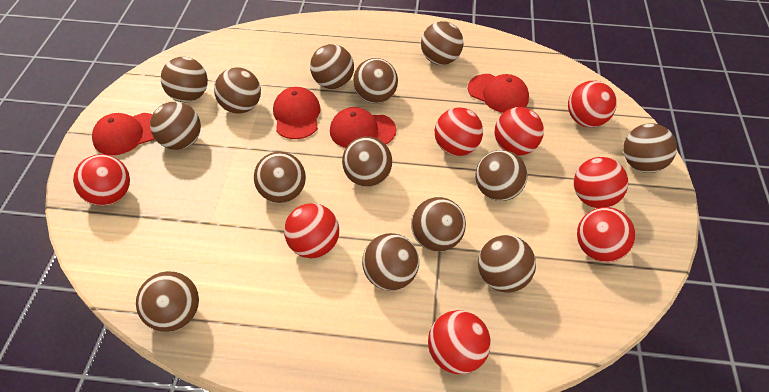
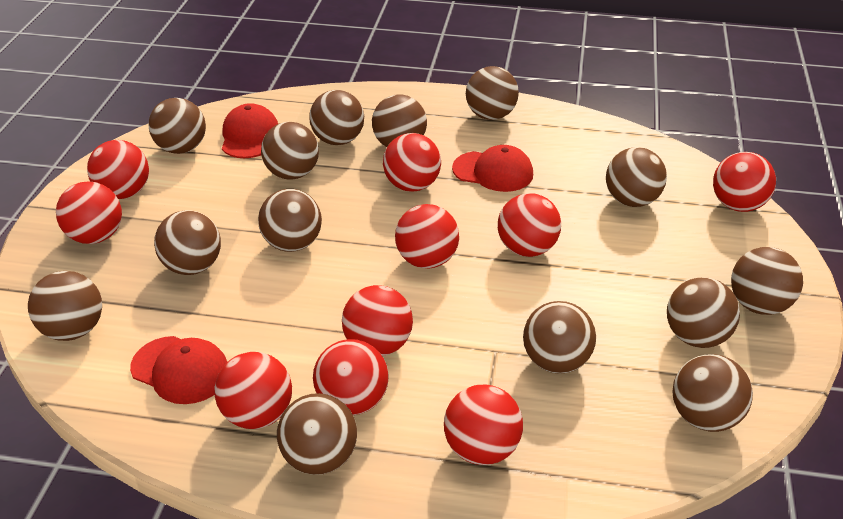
red ball: 8 -> 10
red cap: 4 -> 3

